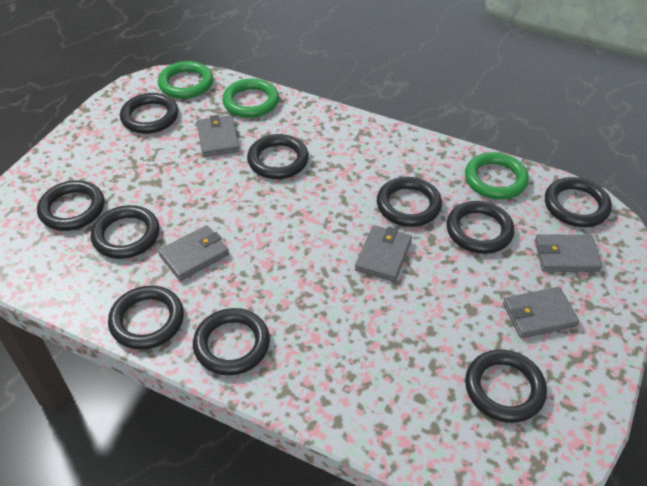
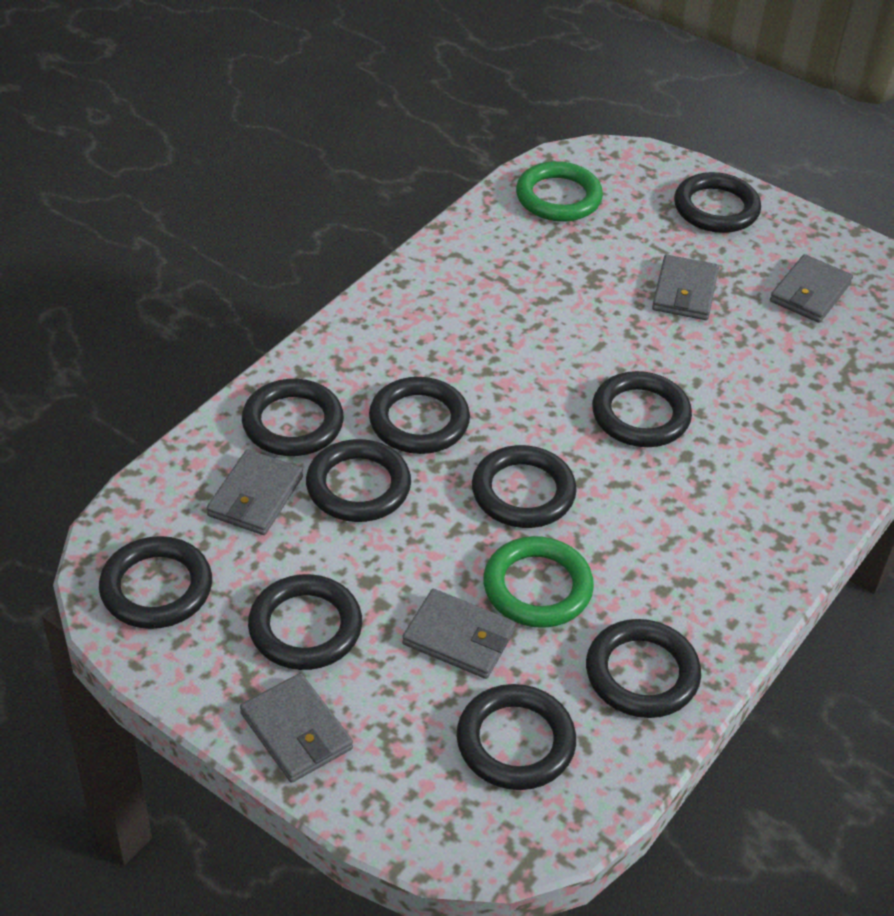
green ring: 3 -> 2

